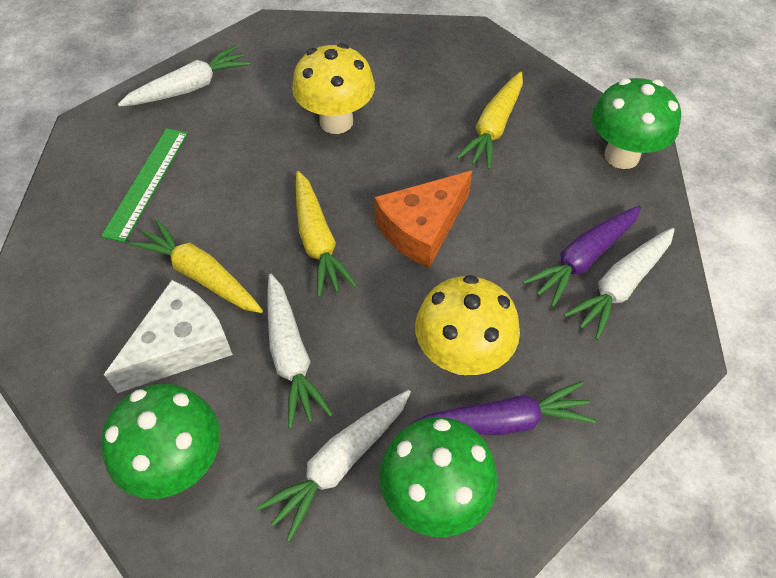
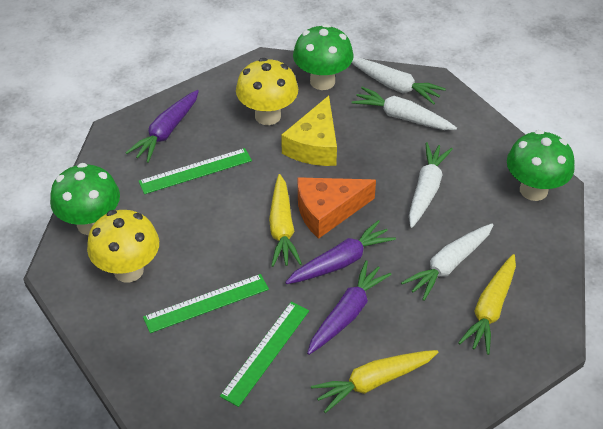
green ruler: 1 -> 3
purple carrot: 2 -> 3
white cheese: 1 -> 0
yellow cheese: 0 -> 1

